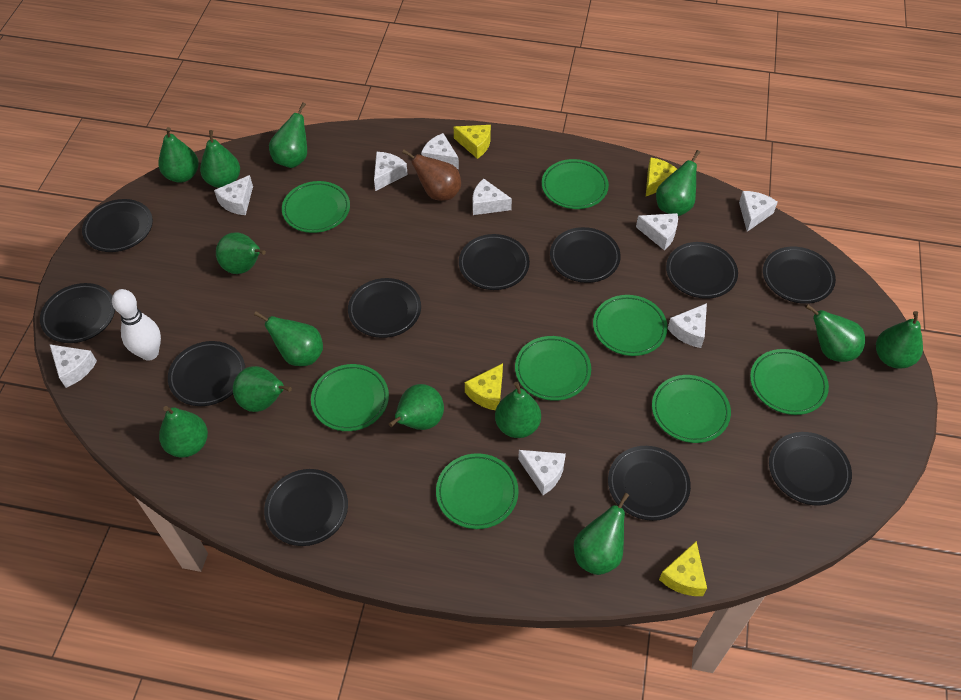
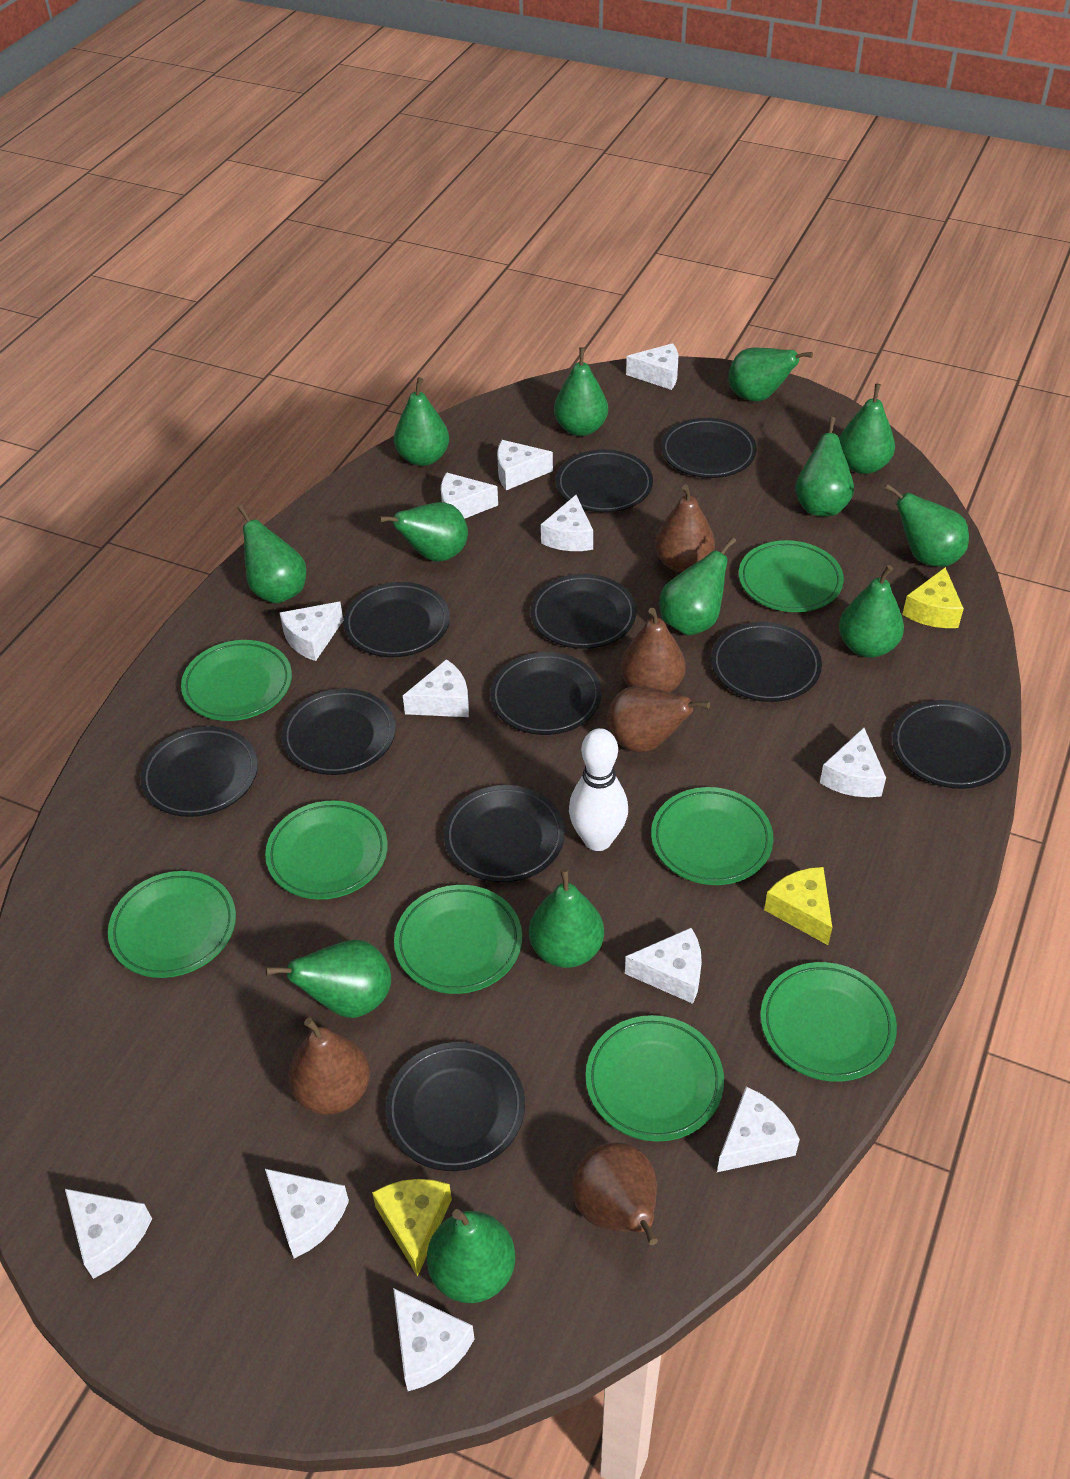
brown pear: 1 -> 5
white cheese: 9 -> 12
yellow cheese: 4 -> 3

